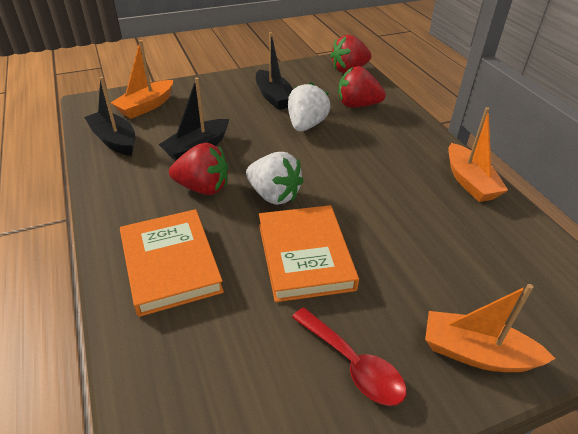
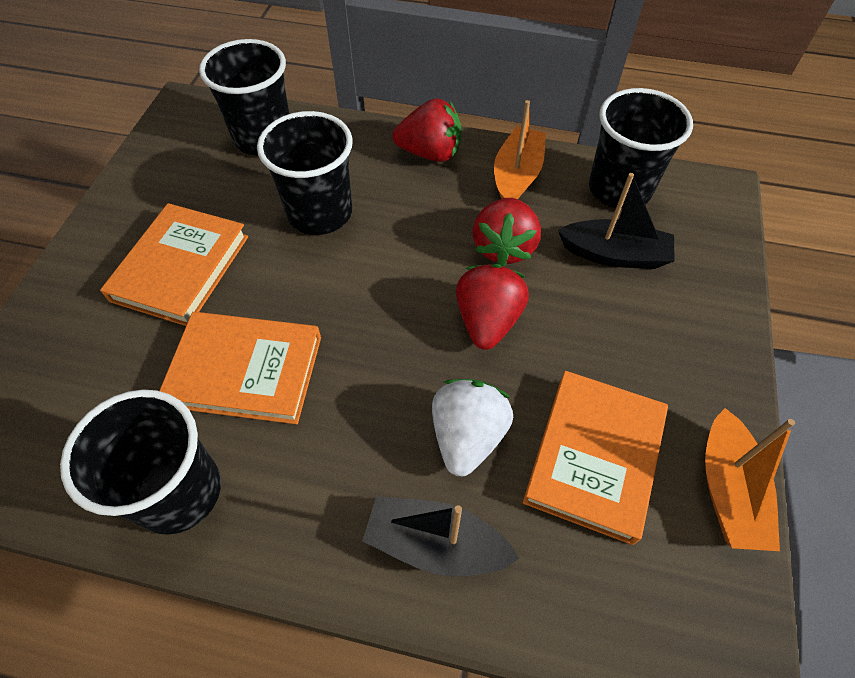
black boat: 3 -> 2
black cup: 0 -> 4
orange boat: 3 -> 2
orange book: 2 -> 3
red spoon: 1 -> 0
white strawberry: 2 -> 1

